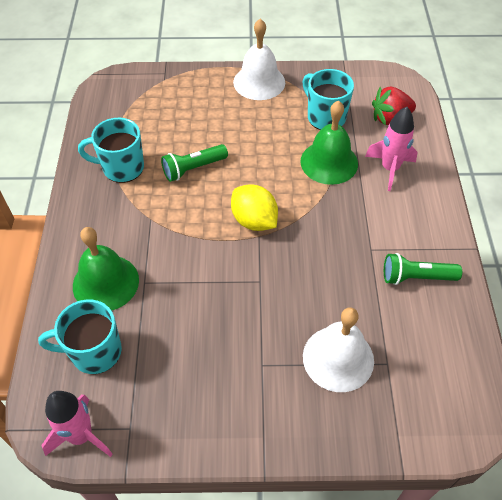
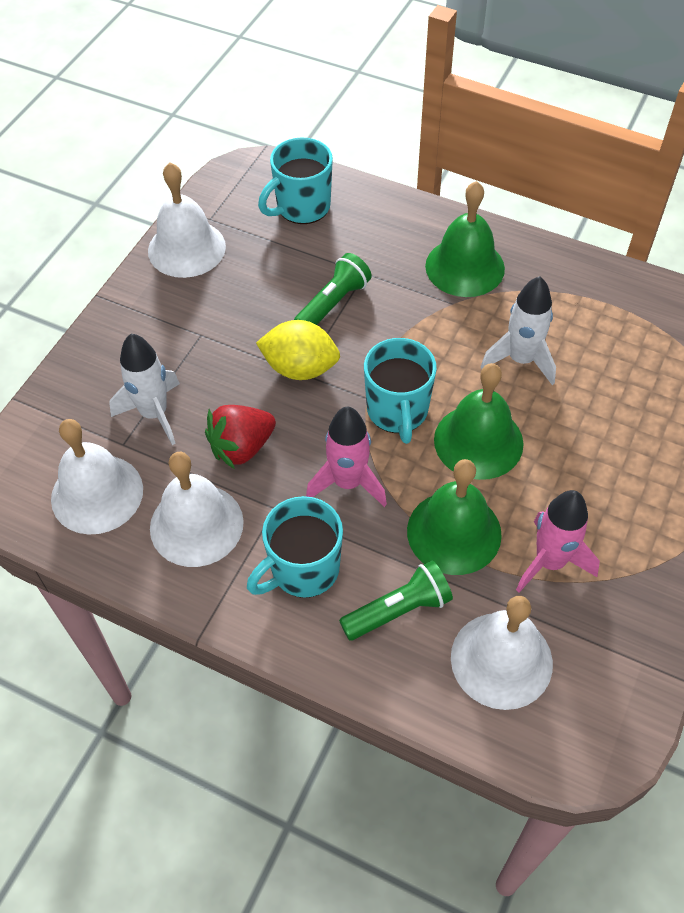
green bell: 2 -> 3
white bell: 2 -> 4
white rocket: 0 -> 2

